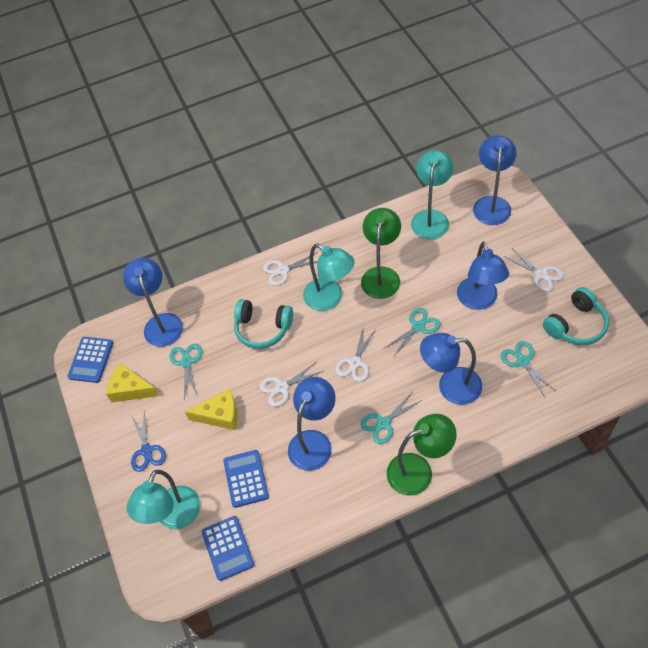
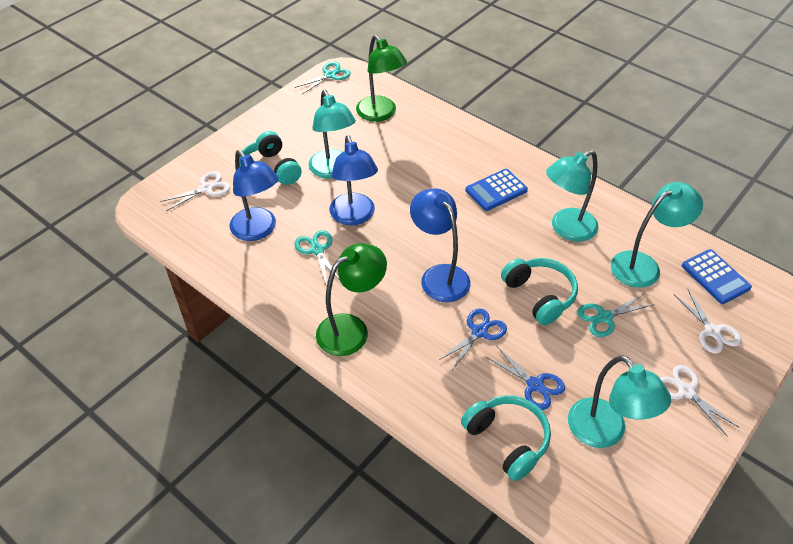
blue calculator: 3 -> 2
blue lamp: 5 -> 3
blue scissors: 1 -> 2
turquoise headphones: 2 -> 3
turquoise lamp: 3 -> 4
turquoise scissors: 4 -> 3
white scissors: 4 -> 3
yellow cheese: 2 -> 0

